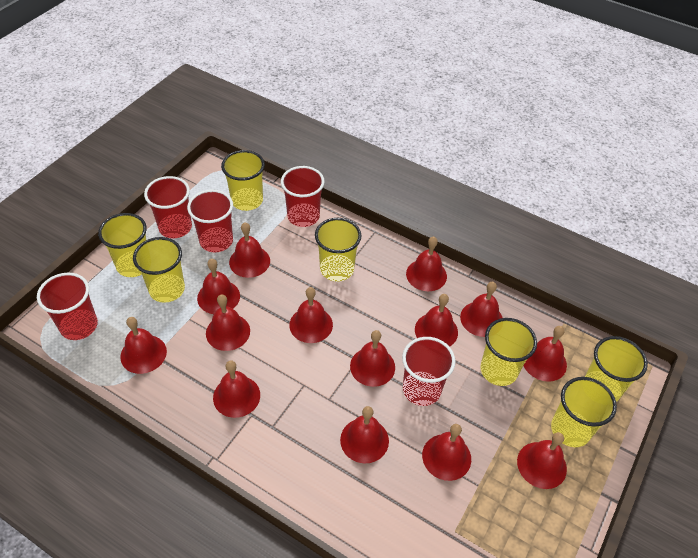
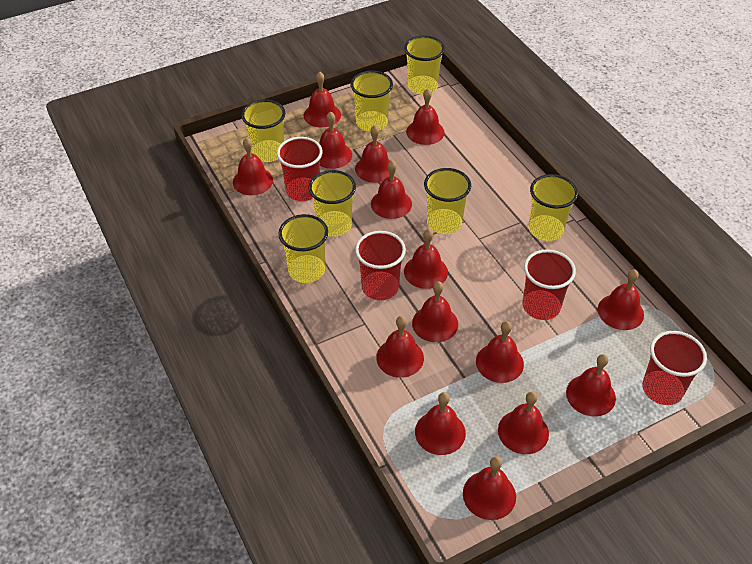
red bell: 14 -> 15
red cup: 5 -> 4

